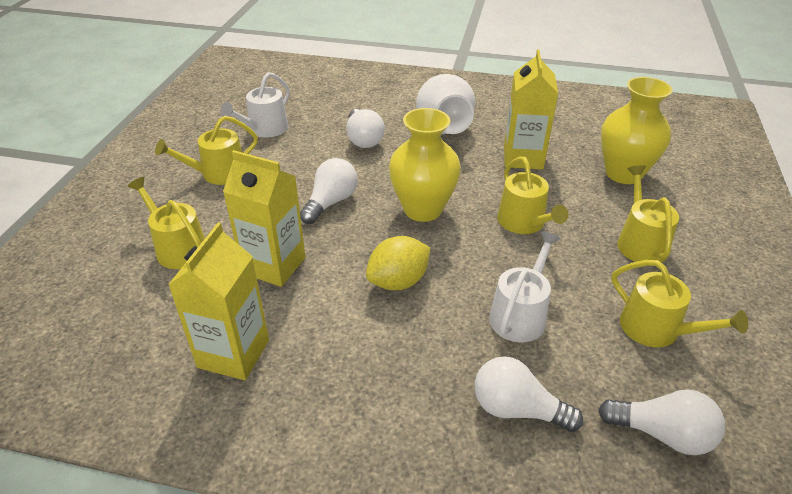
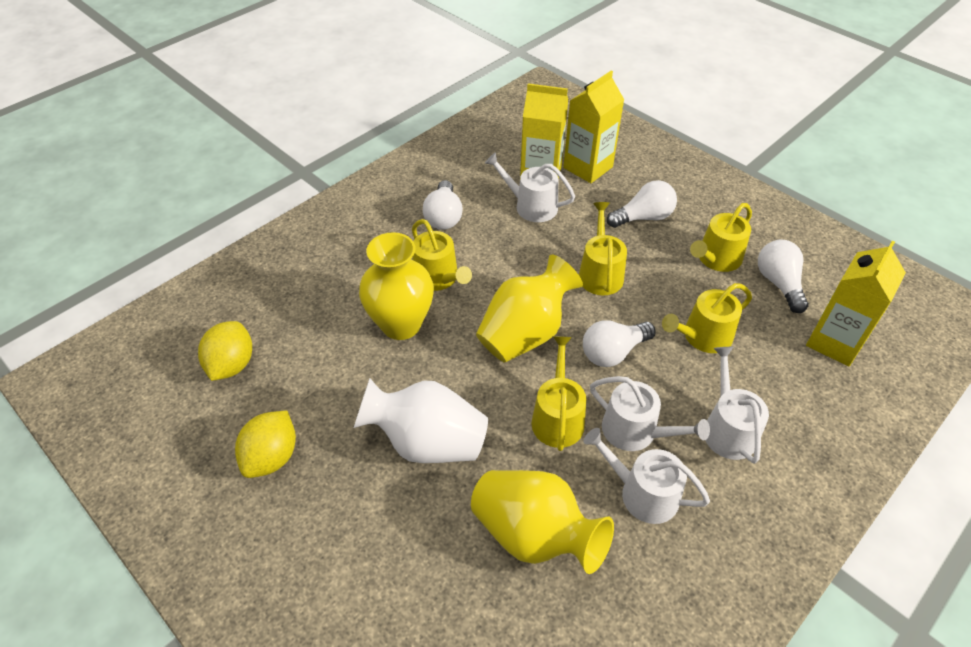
white watering can: 2 -> 4
yellow lemon: 1 -> 2
yellow vase: 2 -> 3

